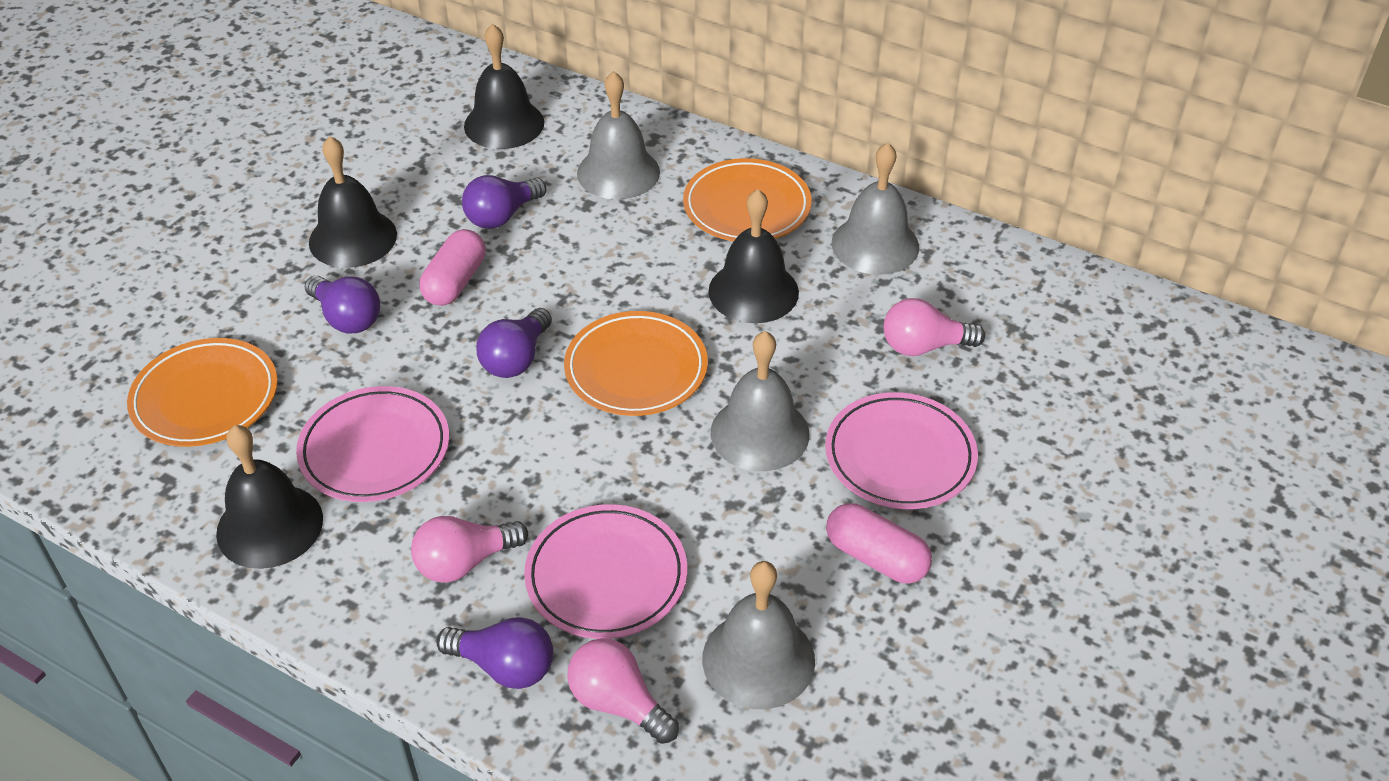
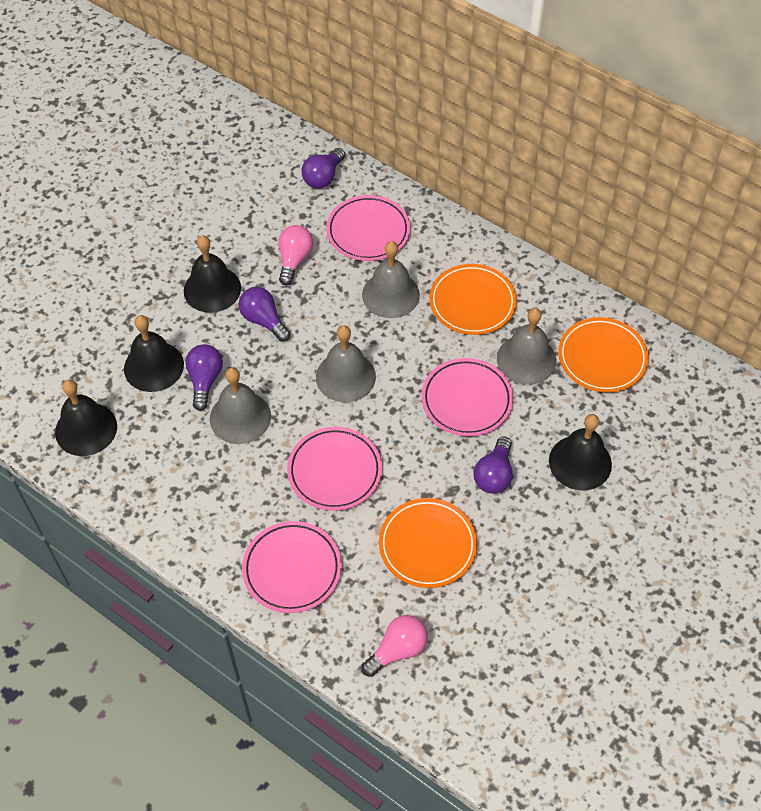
pink capsule: 2 -> 0
pink light bulb: 3 -> 2
pink plate: 3 -> 4

